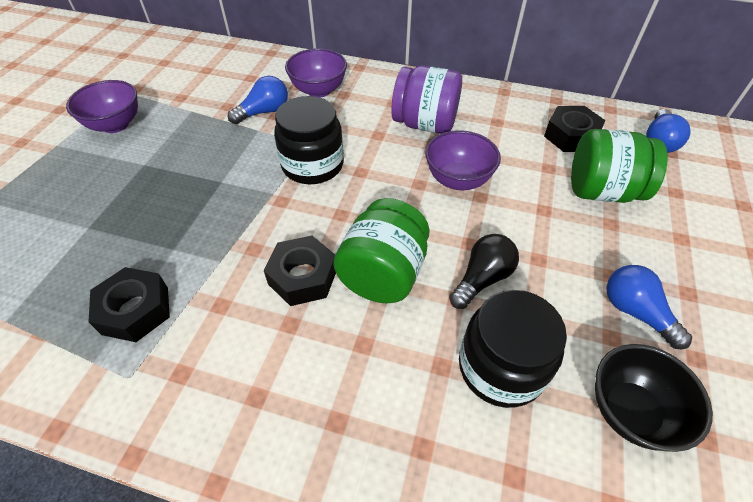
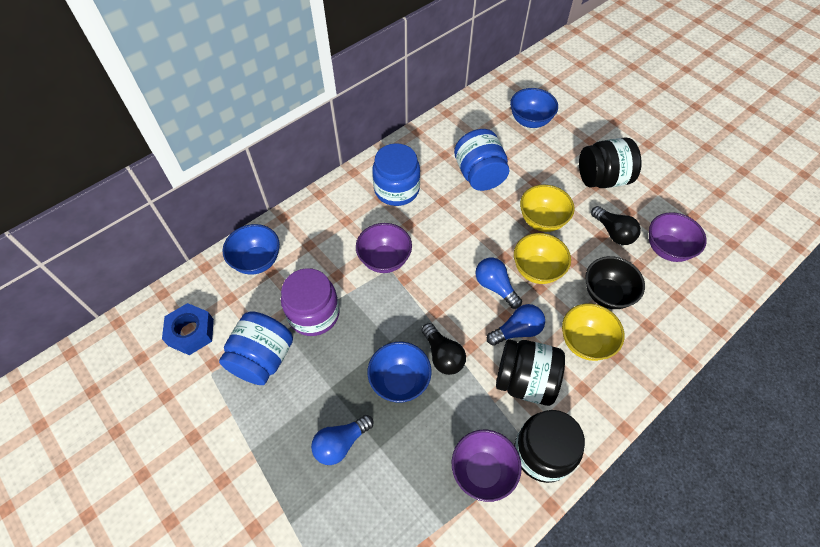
black jar: 2 -> 3
black light bulb: 1 -> 2
black nut: 3 -> 0
blue bowl: 0 -> 3
blue jar: 0 -> 3
blue nut: 0 -> 1
green jar: 2 -> 0
yellow bowl: 0 -> 3

